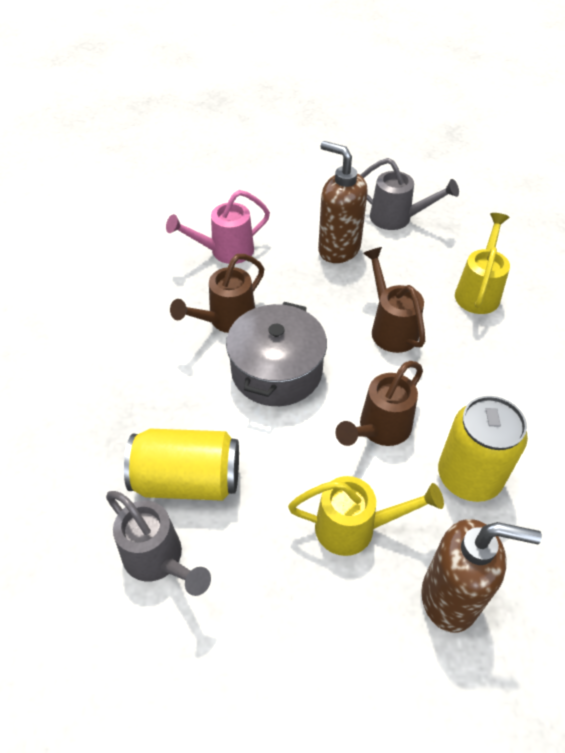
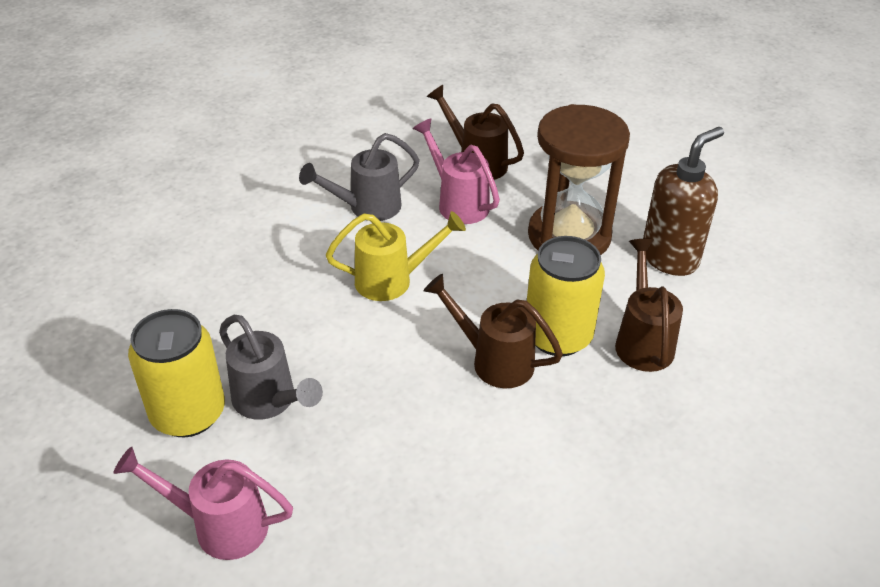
brown hourglass: 0 -> 1
brown soap dispenser: 2 -> 1
grey pot: 1 -> 0
pink watering can: 1 -> 2
yellow watering can: 2 -> 1

